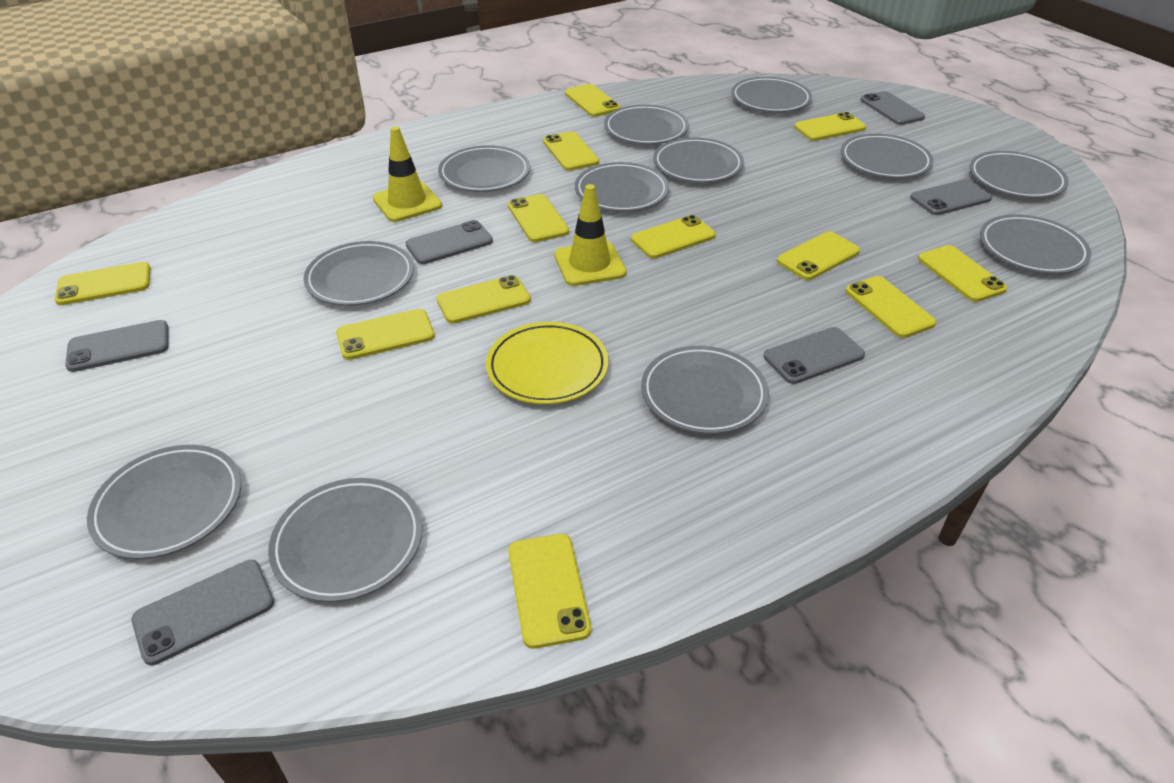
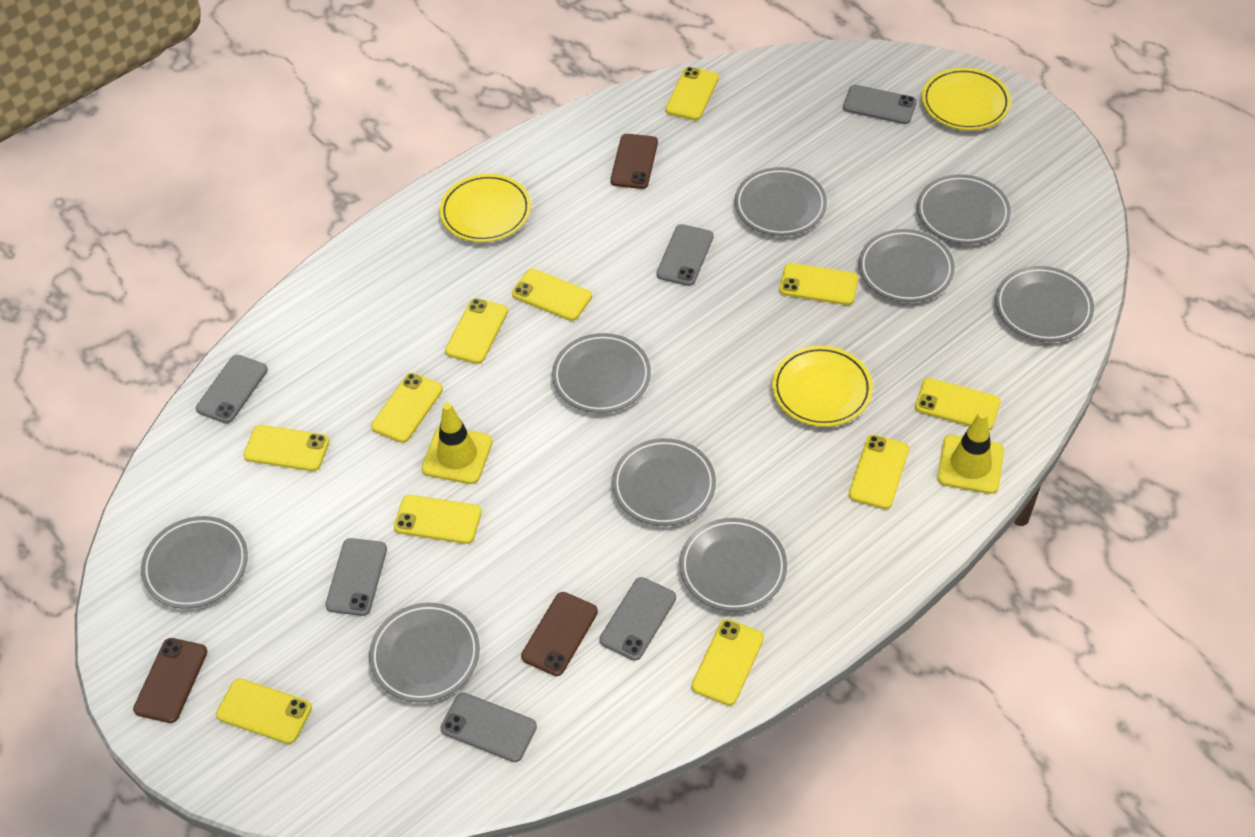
brown phone: 0 -> 3
grey plate: 12 -> 9
yellow phone: 12 -> 11
yellow plate: 1 -> 3

